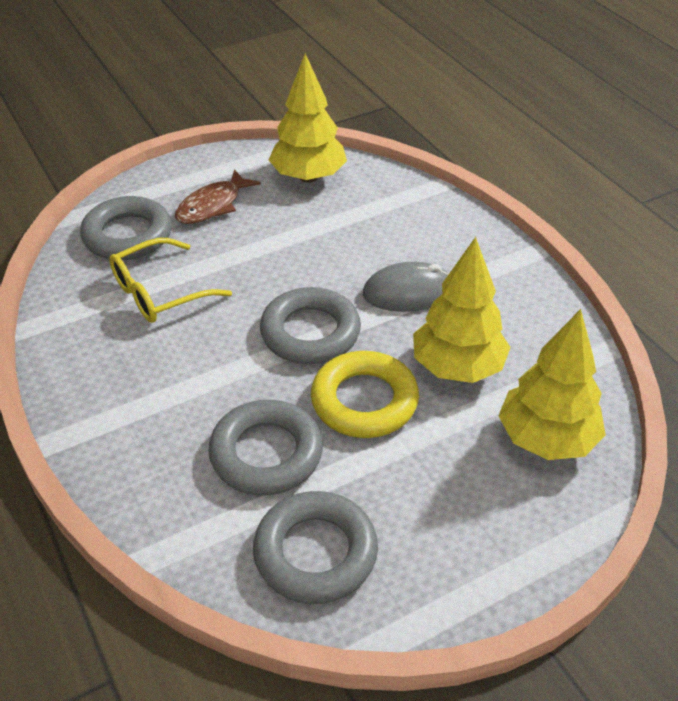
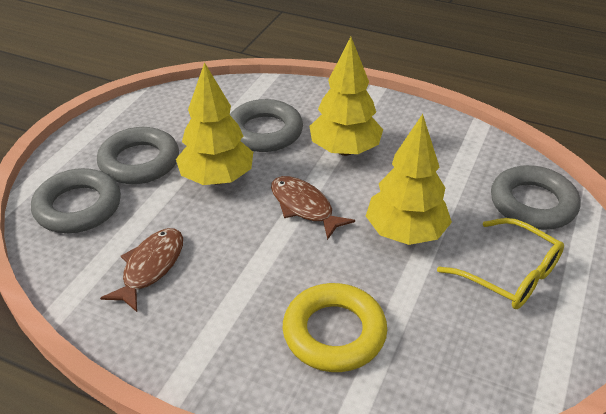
brown fish: 1 -> 2
grey mouse: 1 -> 0

